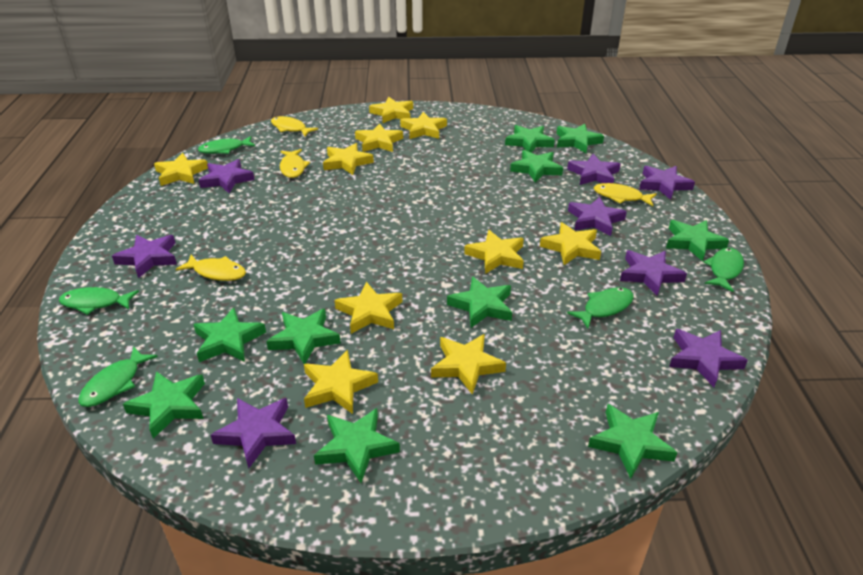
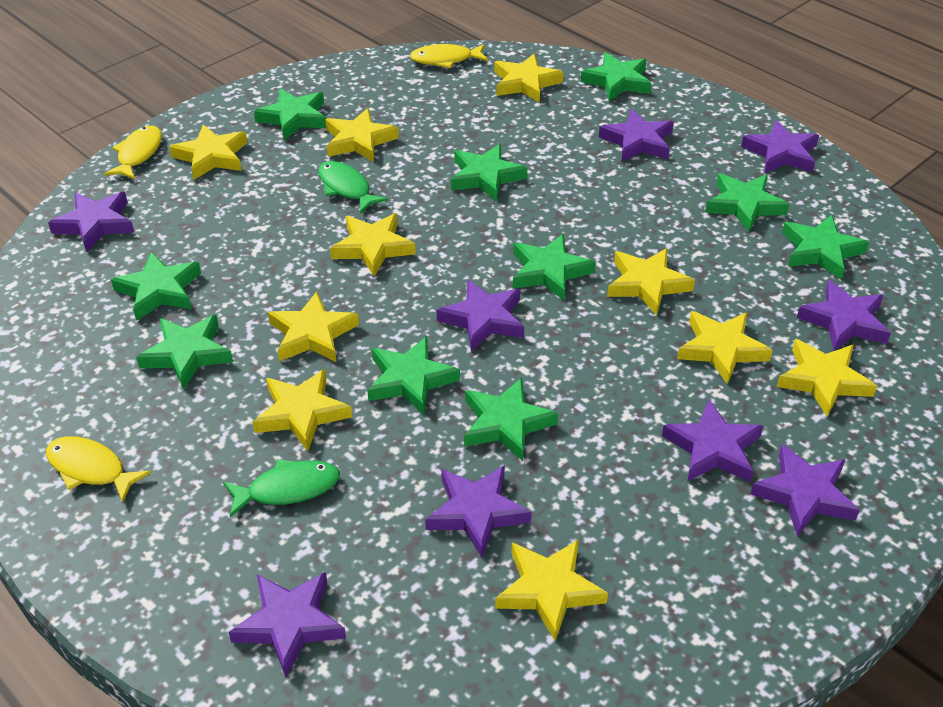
green fish: 5 -> 2
purple star: 8 -> 9
yellow fish: 4 -> 3

